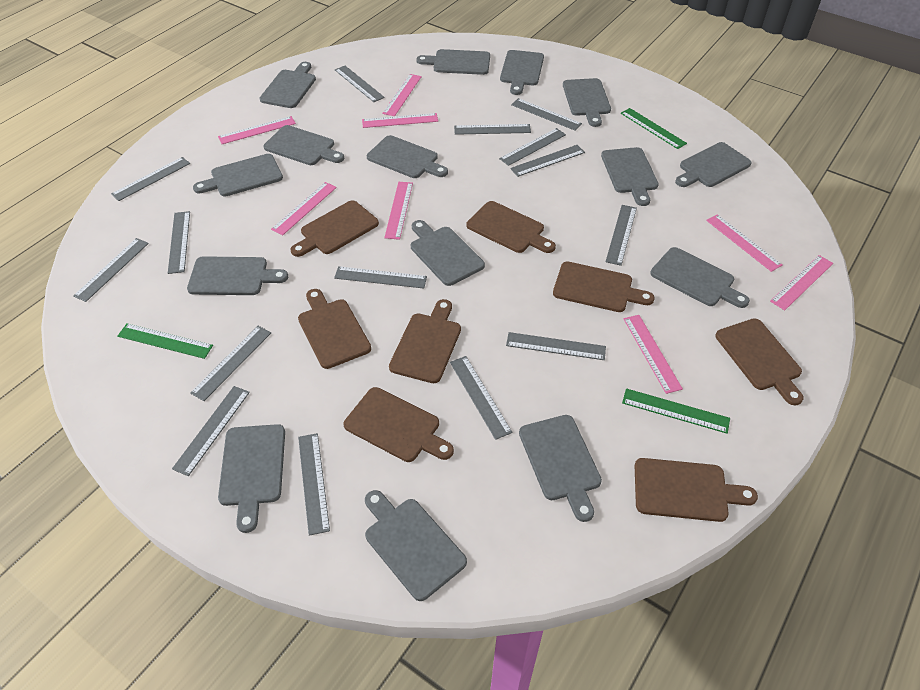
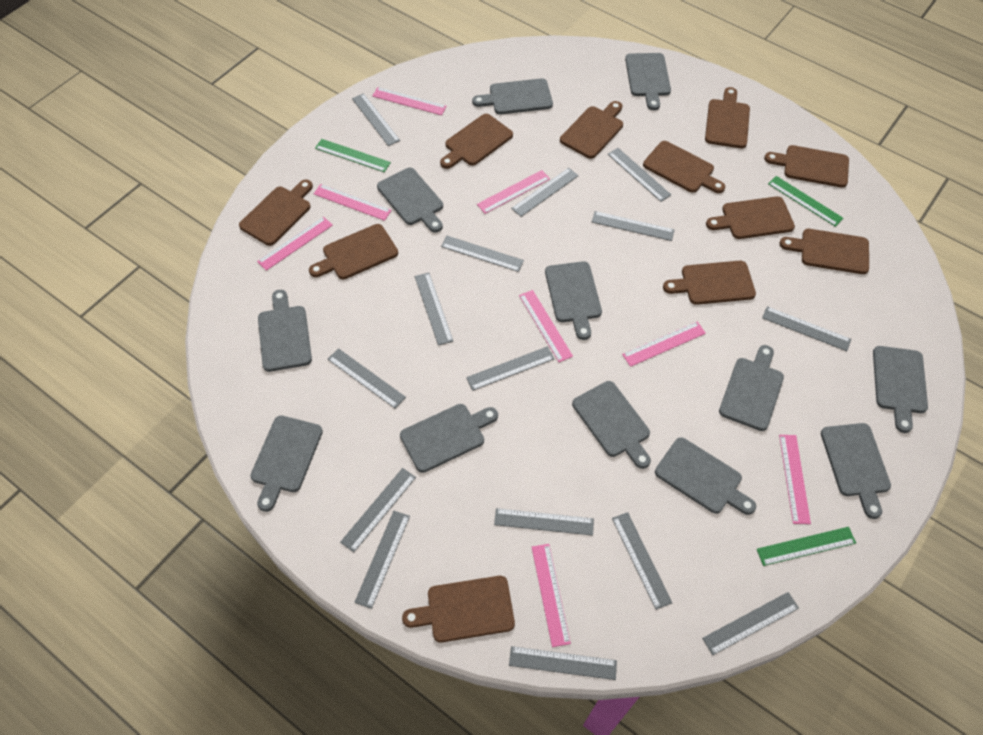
brown cutting board: 8 -> 11
grey cutting board: 15 -> 12

